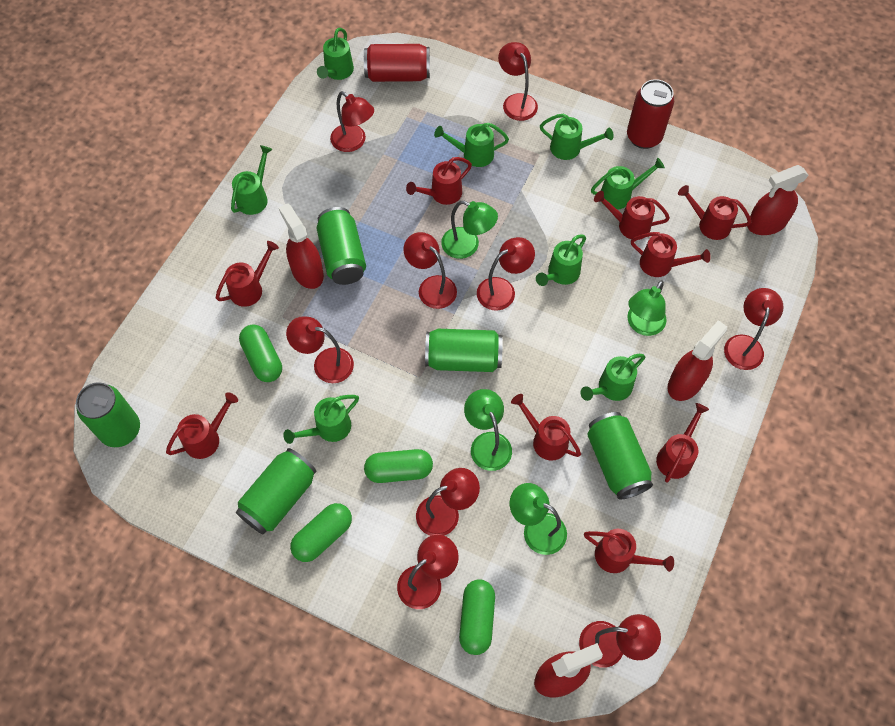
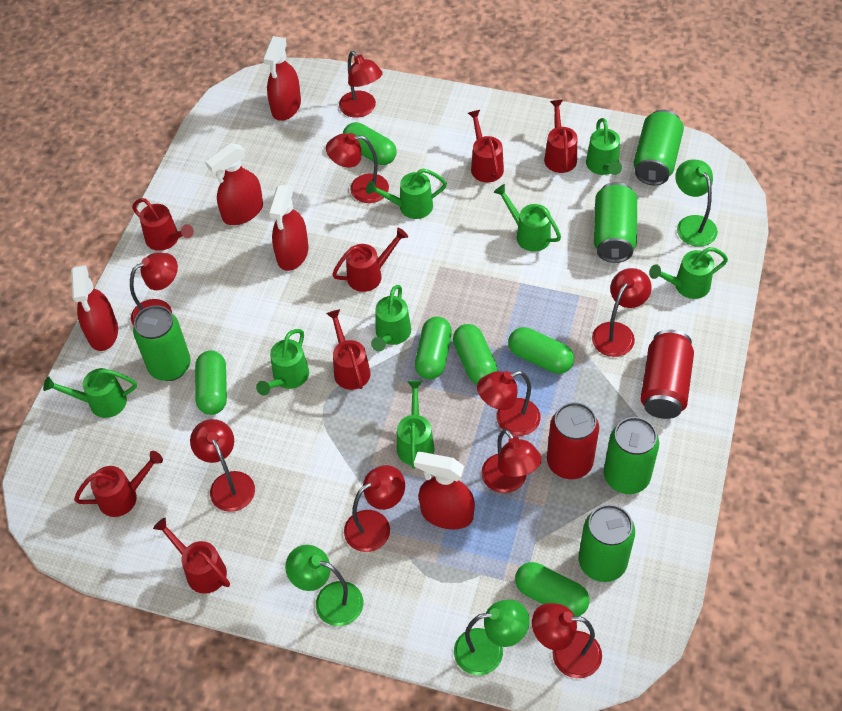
green capsule: 4 -> 6
green lamp: 4 -> 3
red spray bottle: 4 -> 5
red watering can: 9 -> 7

